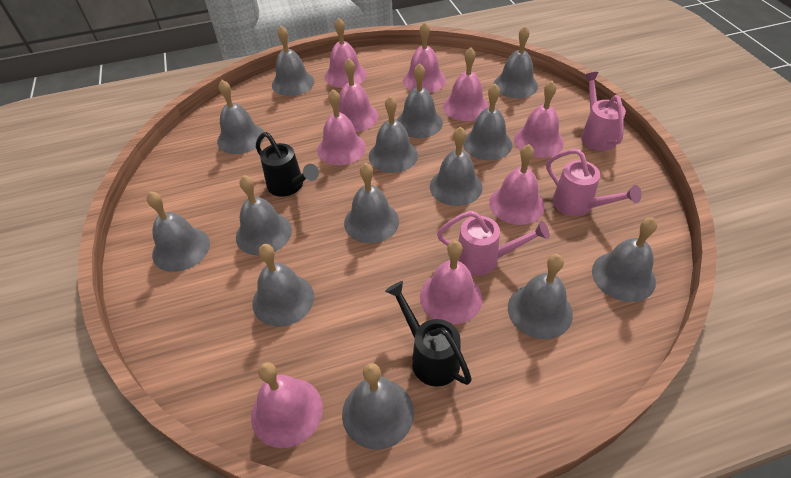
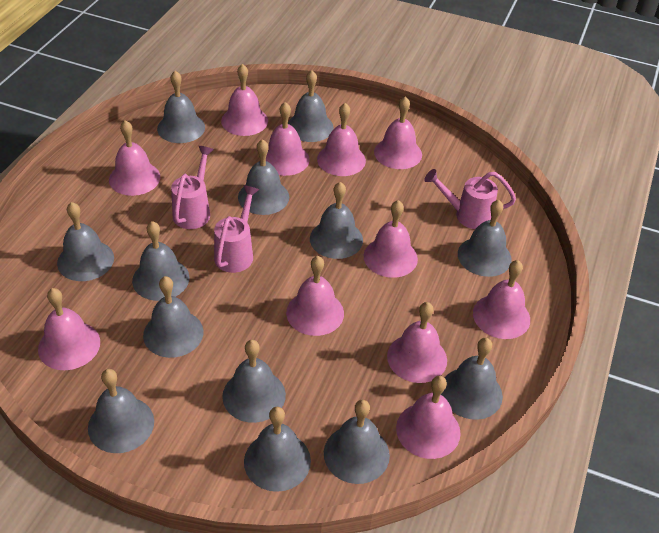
black watering can: 2 -> 0
grey bell: 14 -> 13
pink bell: 9 -> 11

